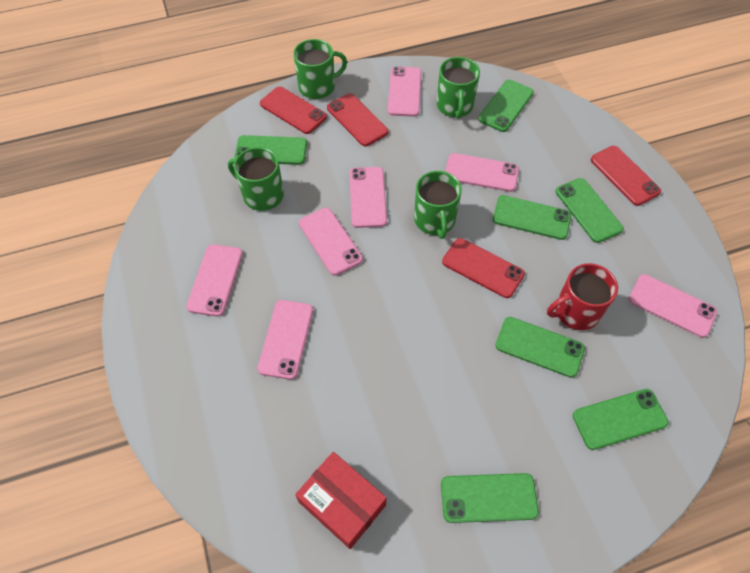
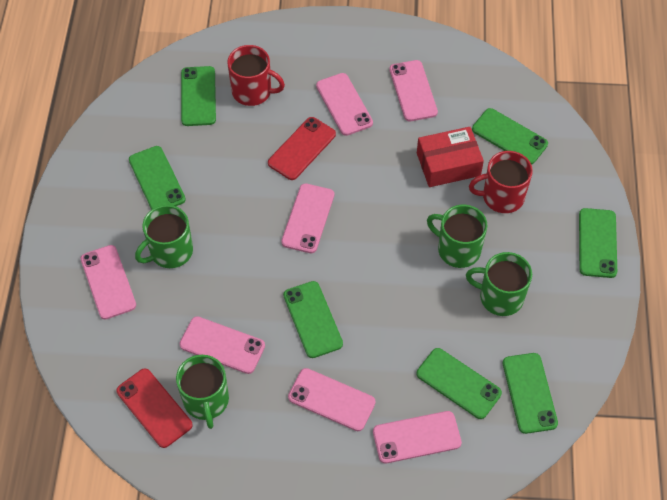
red mug: 1 -> 2
red phone: 4 -> 2

